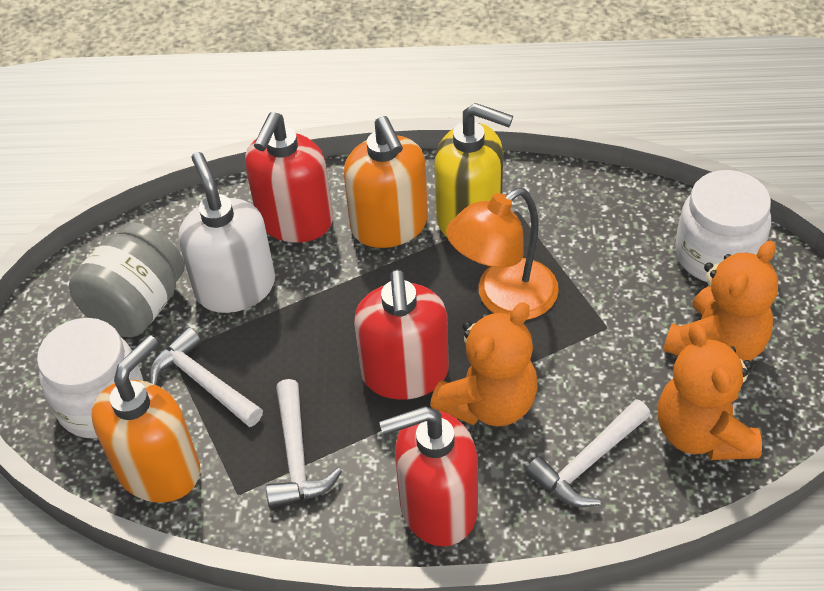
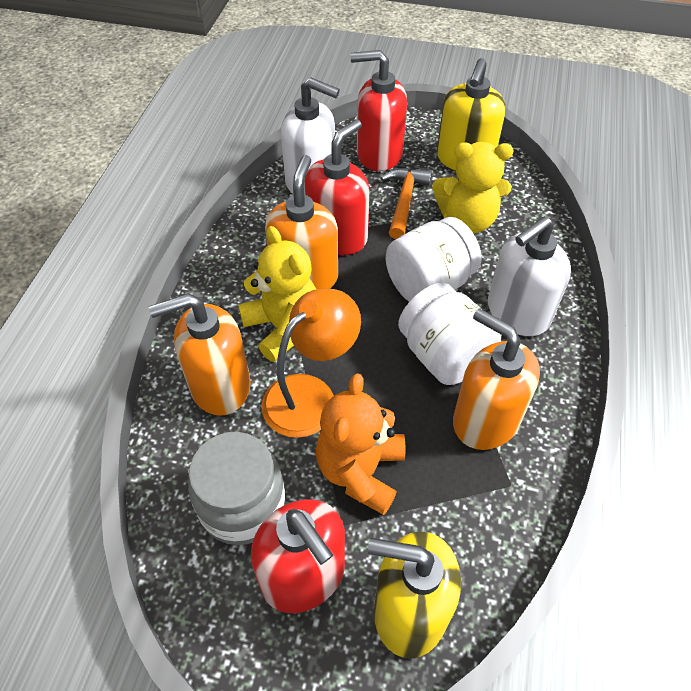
orange hammer: 0 -> 1
orange soap dispenser: 2 -> 3
orange teddy bear: 3 -> 1
white hammer: 3 -> 0
white soap dispenser: 1 -> 2
yellow soap dispenser: 1 -> 2
yellow teddy bear: 0 -> 2

